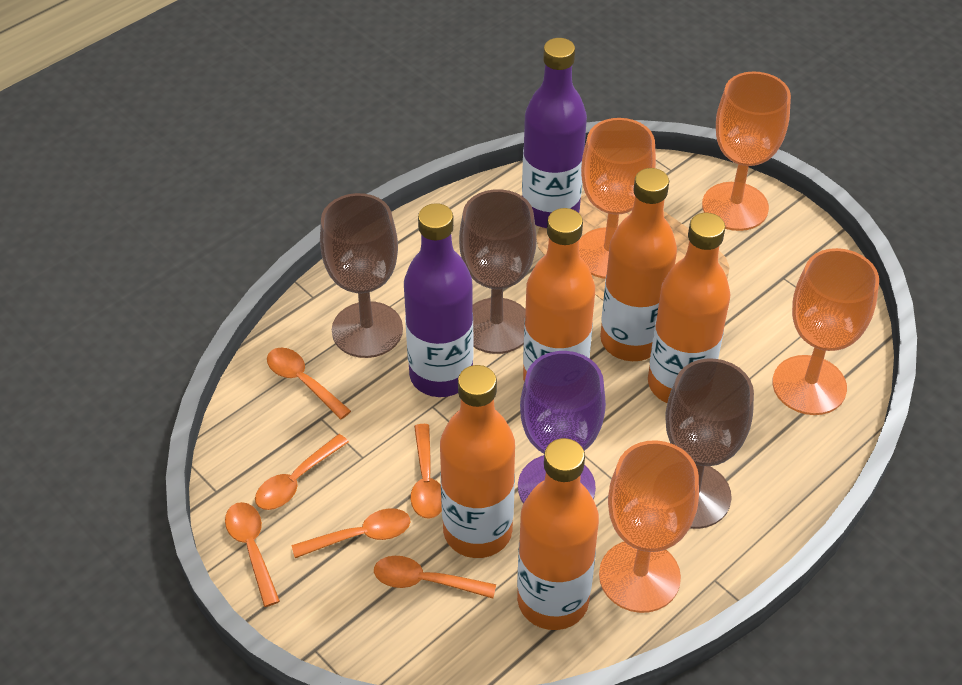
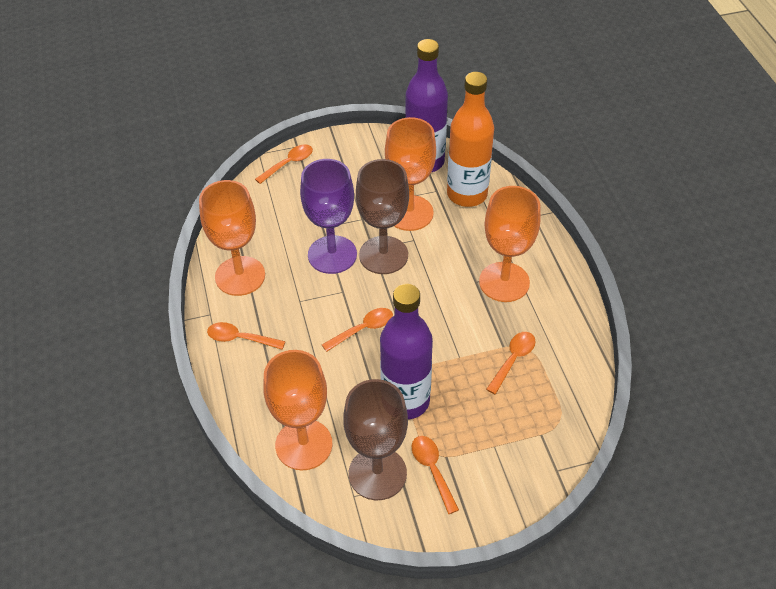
brown goblet: 3 -> 2
orange bottle: 5 -> 1
orange spoon: 6 -> 5

